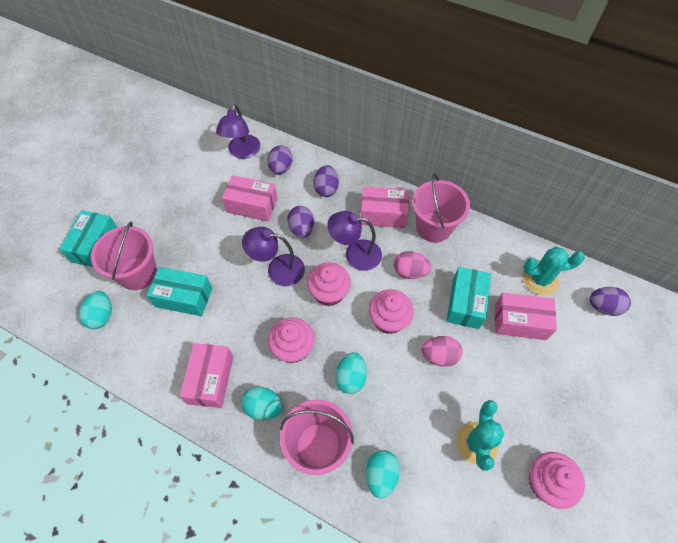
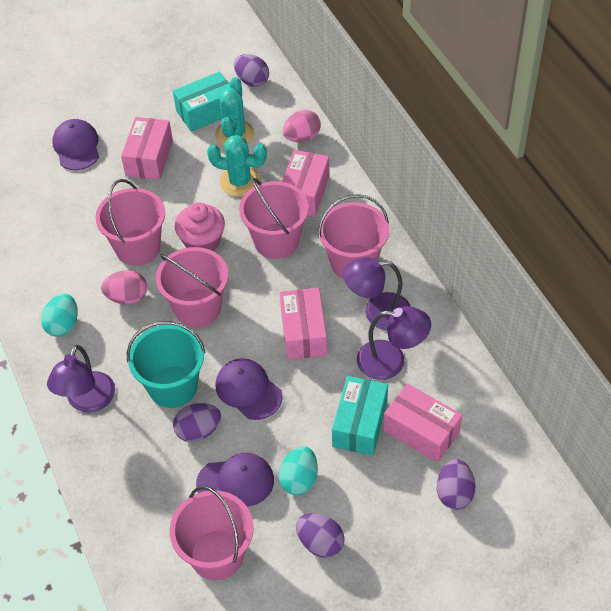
pink bucket: 3 -> 5
pink cupcake: 4 -> 1
purple cap: 0 -> 3
turquoise box: 3 -> 2
turquoise bucket: 0 -> 1
turquoise egg: 4 -> 2

